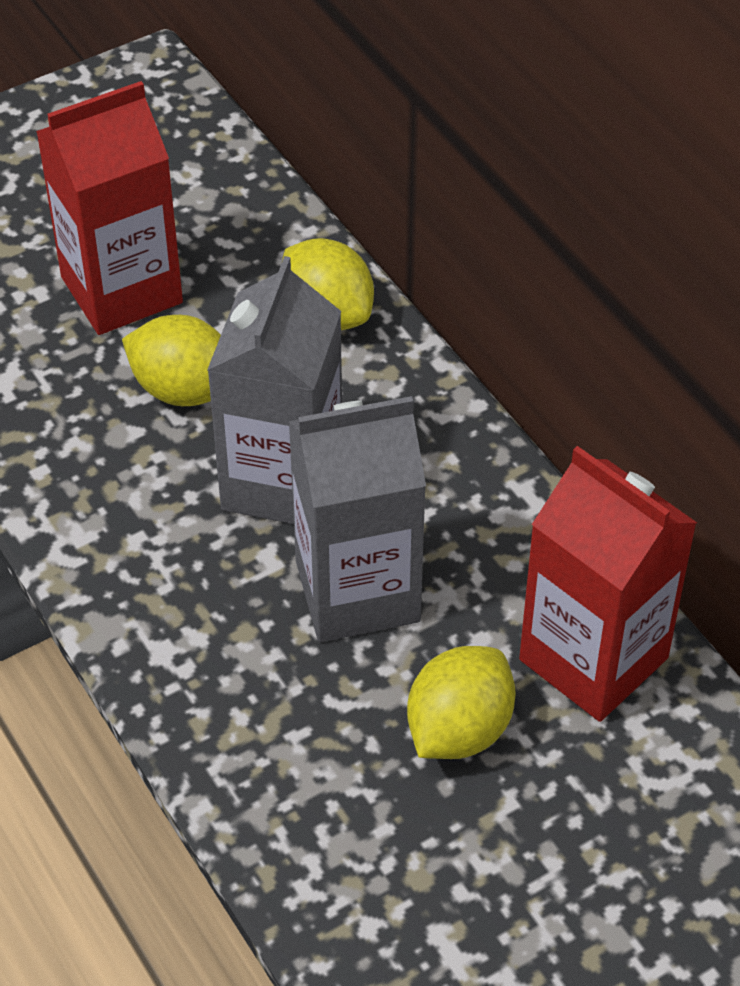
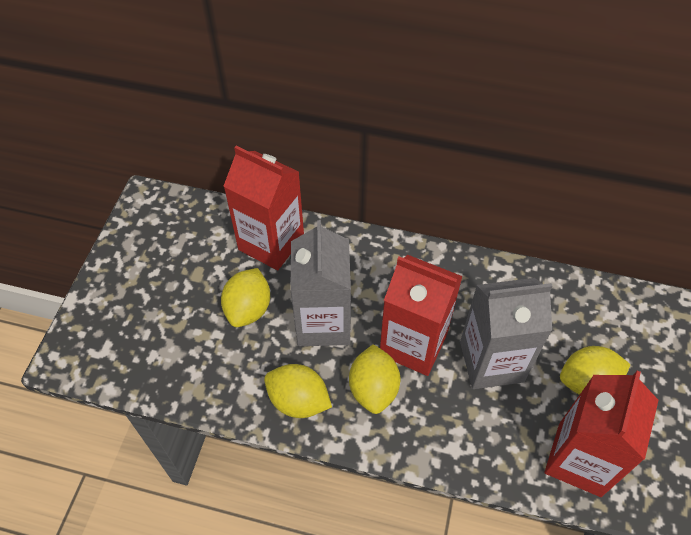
red carton: 2 -> 3
yellow lemon: 3 -> 4

